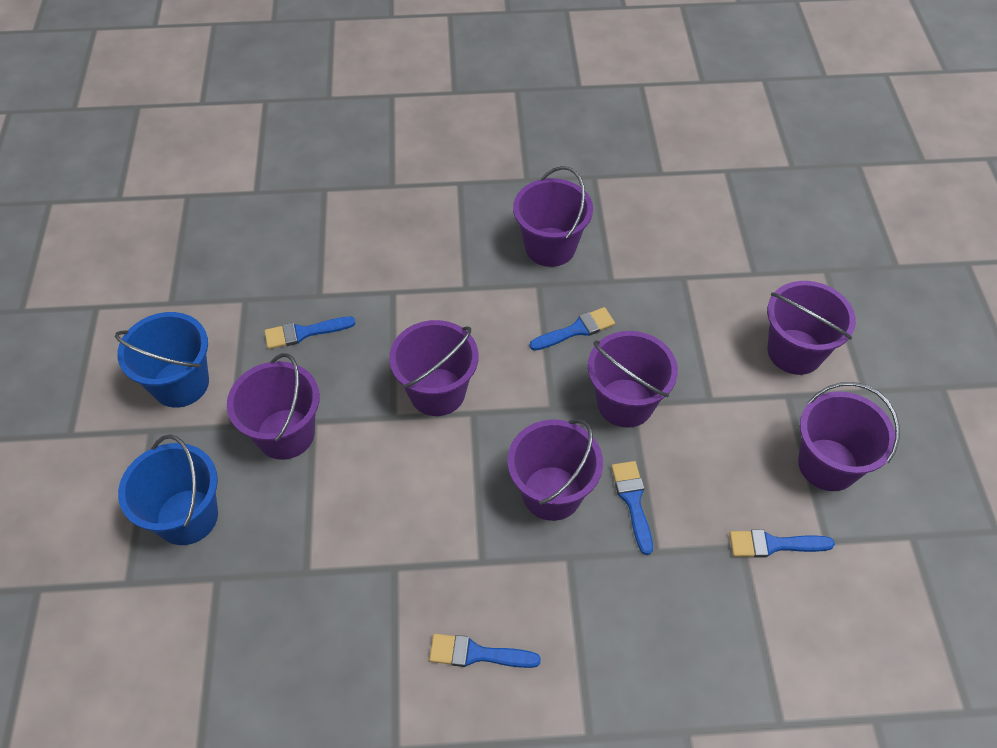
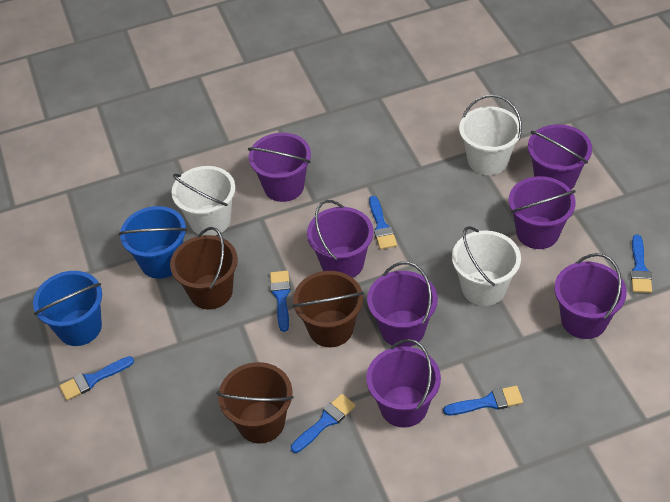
blue brush: 5 -> 6
brown bucket: 0 -> 3
white bucket: 0 -> 3

